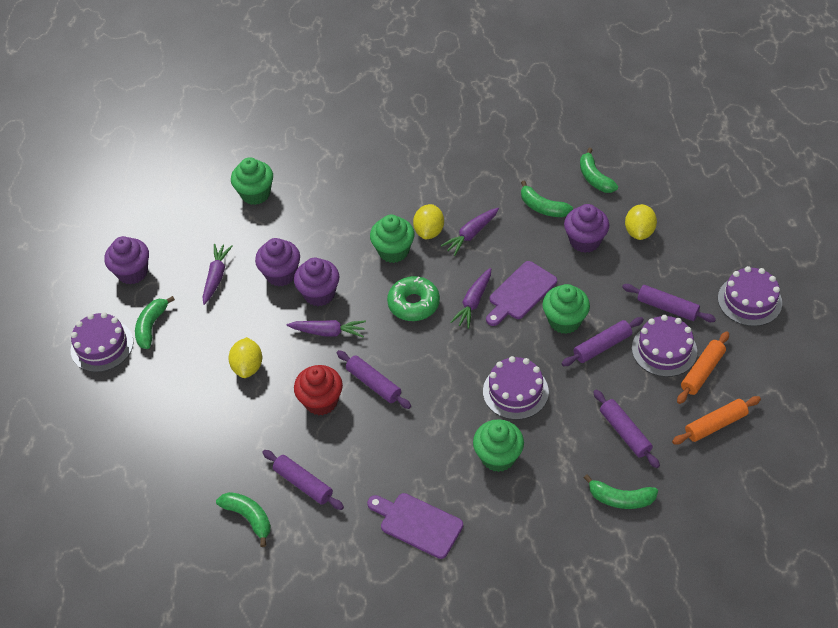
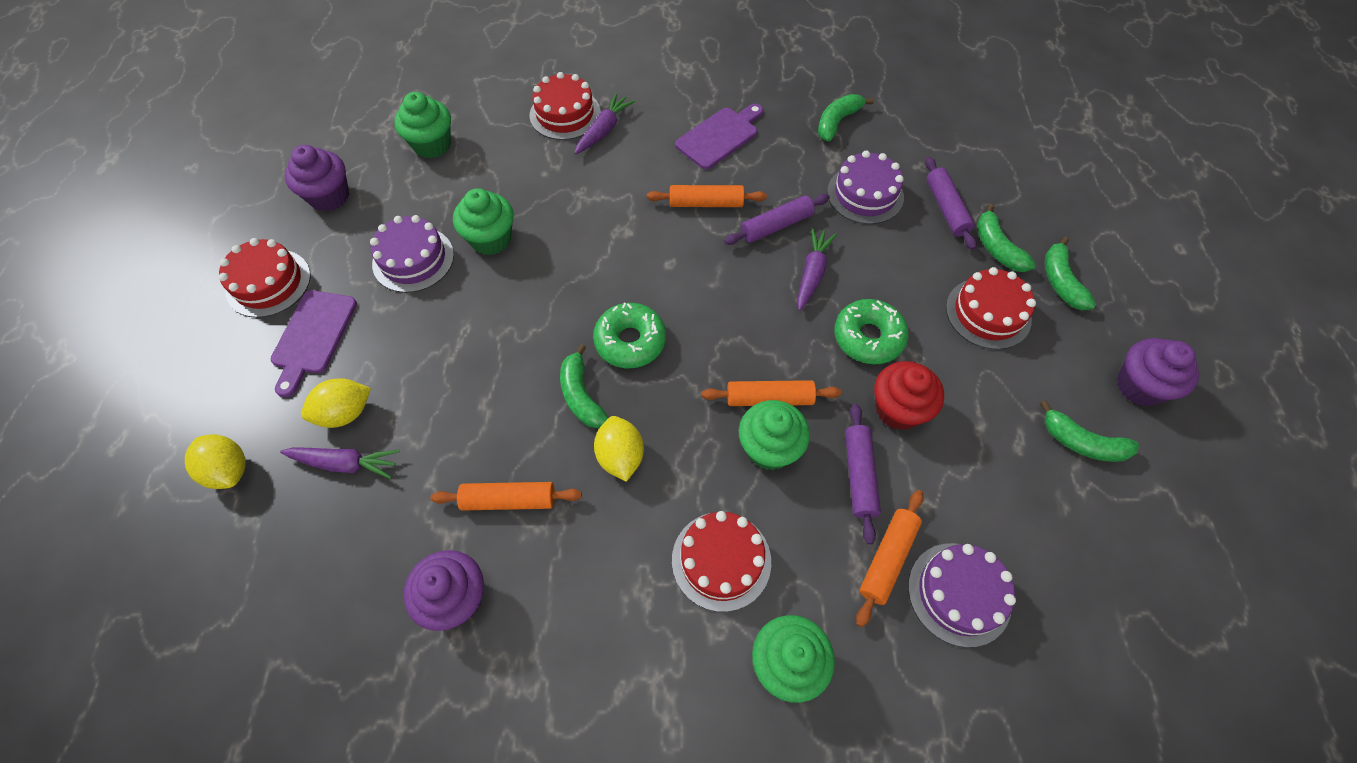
green donut: 1 -> 2
orange rolling pin: 2 -> 4
purple cake: 4 -> 3
purple carrot: 4 -> 3
purple cupcake: 4 -> 3
purple rolling pin: 5 -> 3
red cake: 0 -> 4

